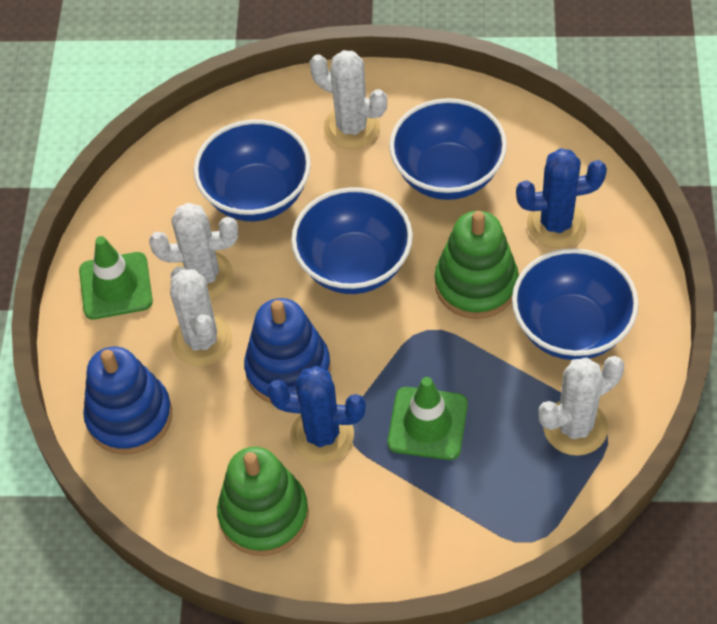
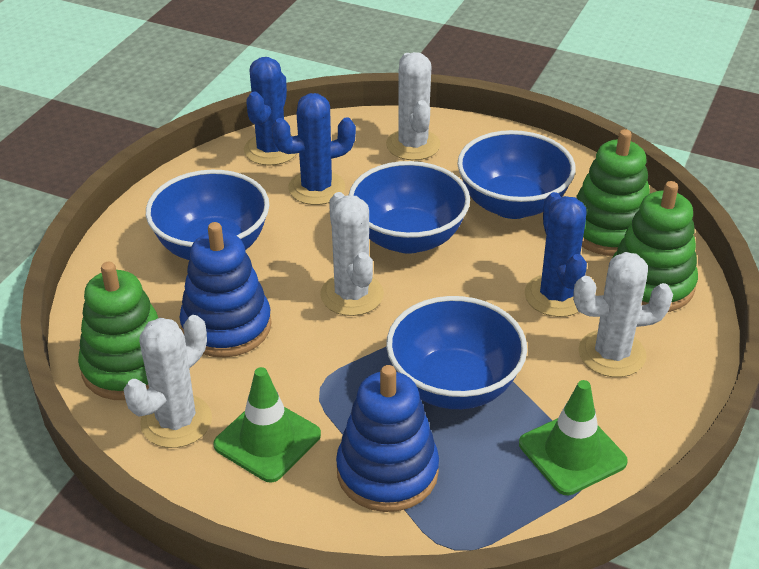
blue cactus: 2 -> 3
green stacking toy: 2 -> 3

